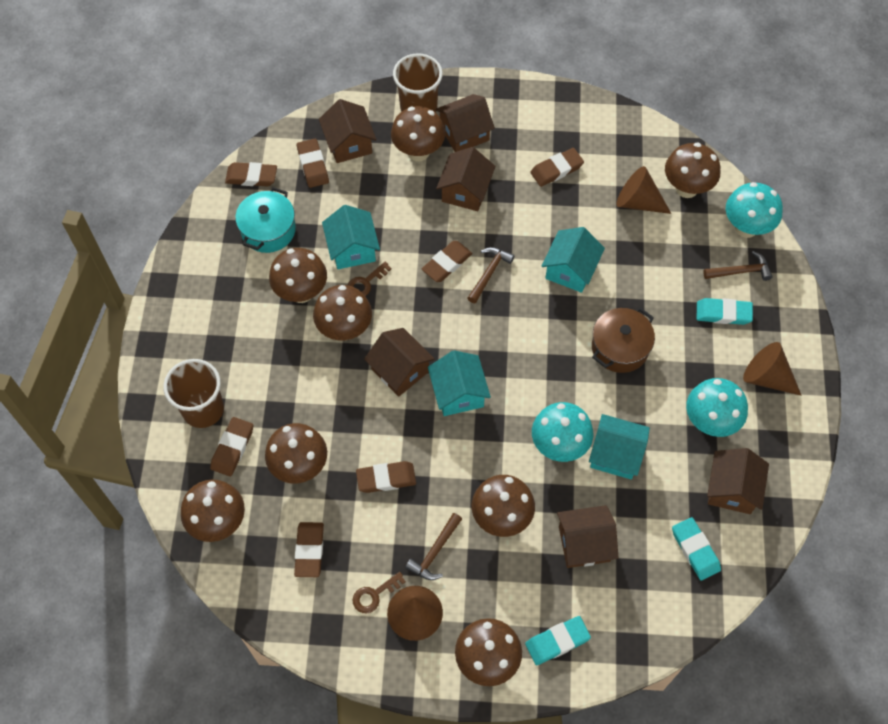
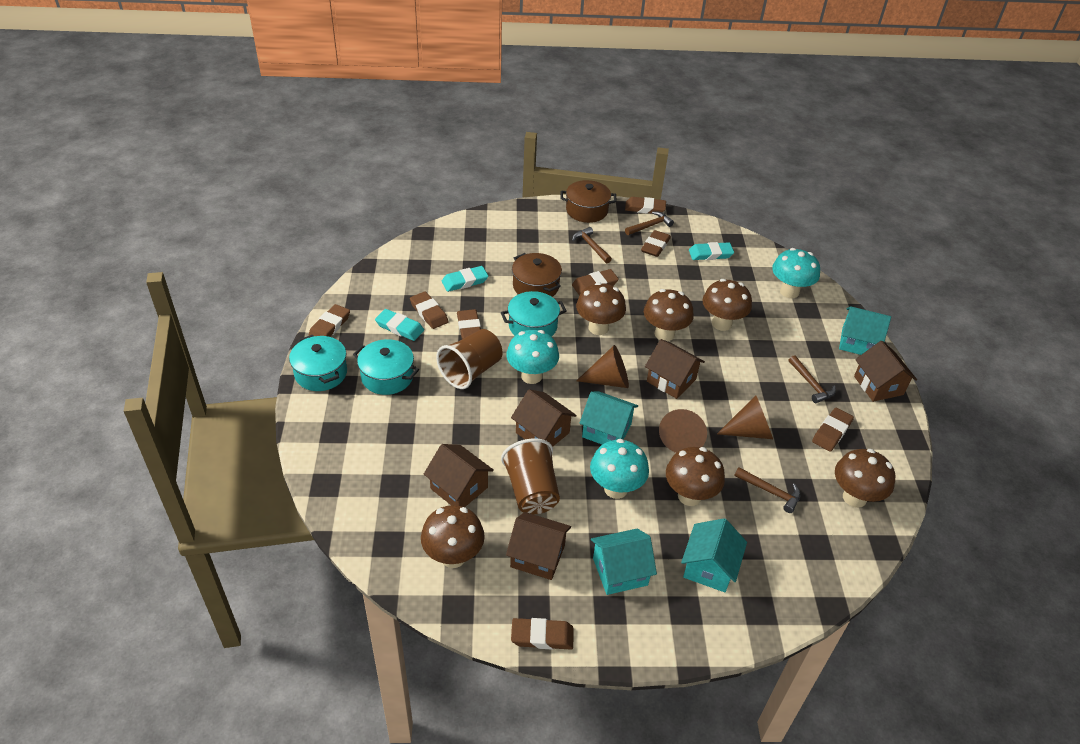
brown eraser: 7 -> 8
brown hammer: 3 -> 4
brown house: 6 -> 5
brown key: 2 -> 0
brown mushroom: 8 -> 6
brown pot: 1 -> 2
turquoise pot: 1 -> 3

